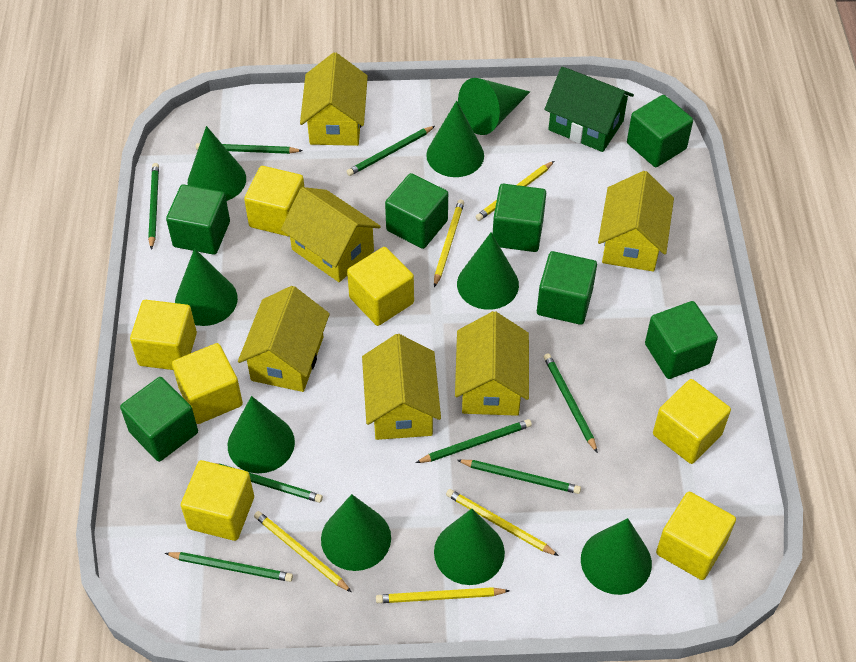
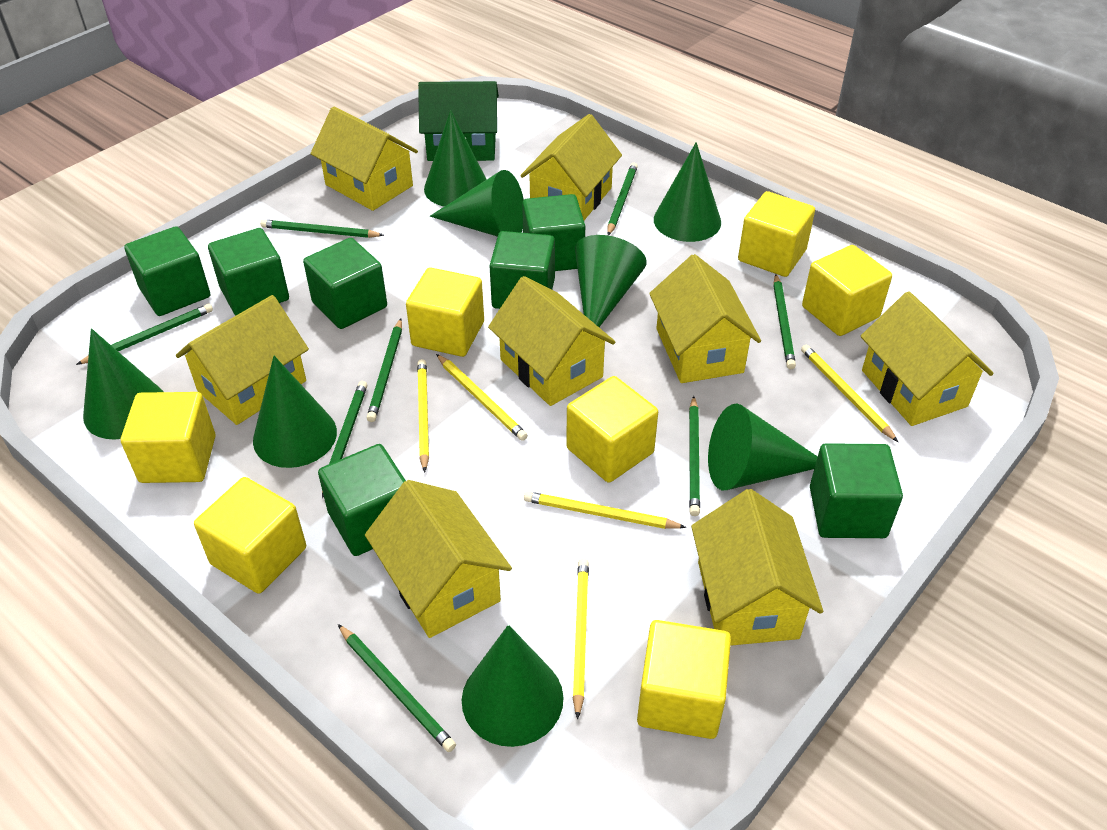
green cone: 9 -> 8
yellow house: 6 -> 8

